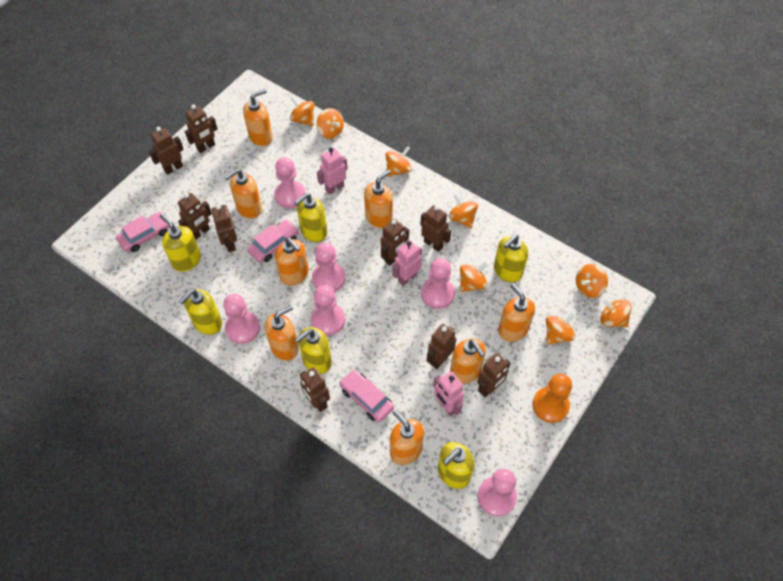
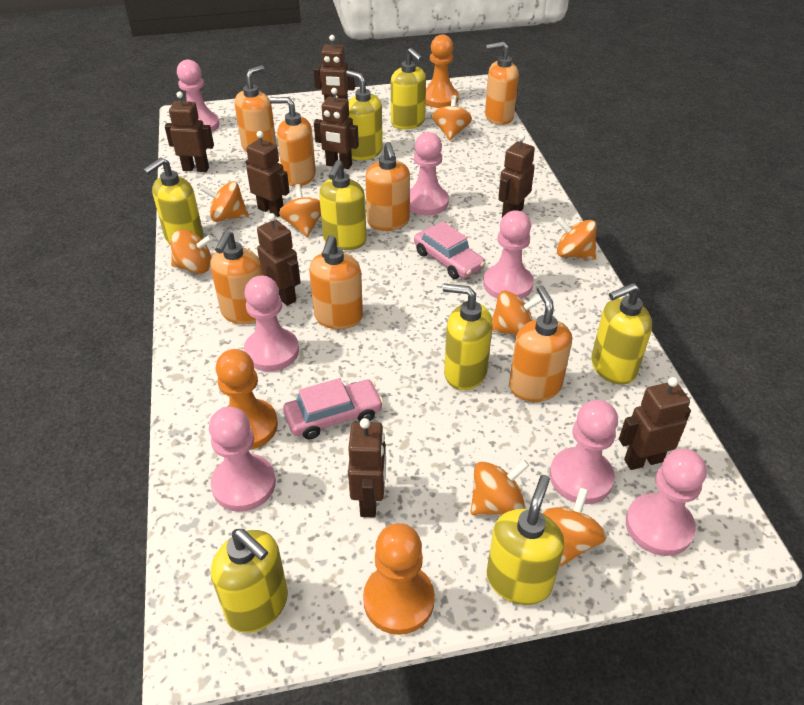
brown robot: 9 -> 8
orange pawn: 1 -> 3
orange soap dispenser: 8 -> 7
pink car: 3 -> 2
pink pawn: 6 -> 7
pink robot: 3 -> 0
yellow soap dispenser: 6 -> 8

